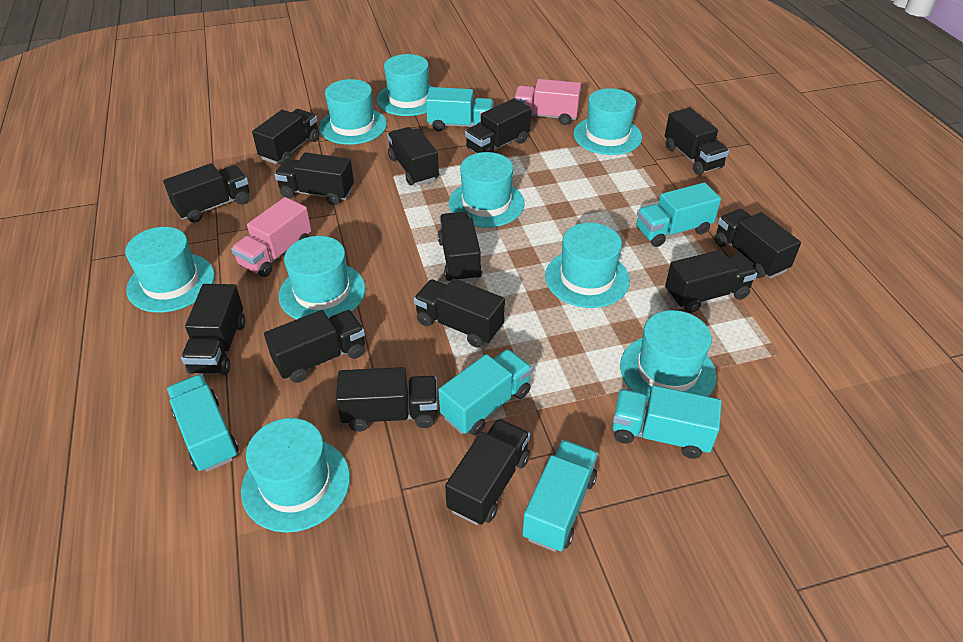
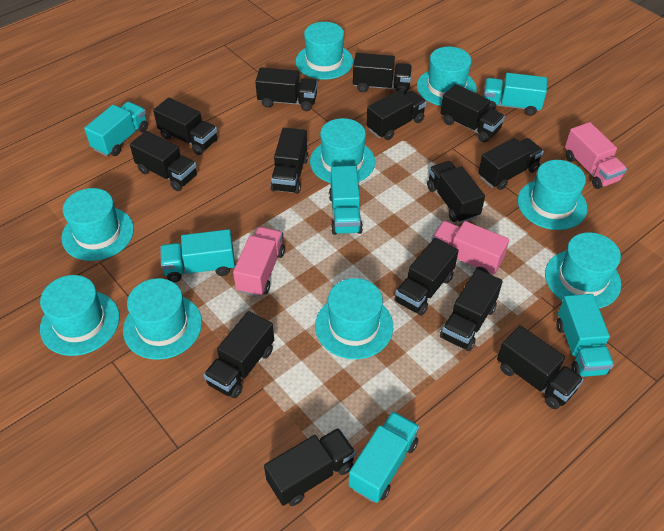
pink truck: 2 -> 3

